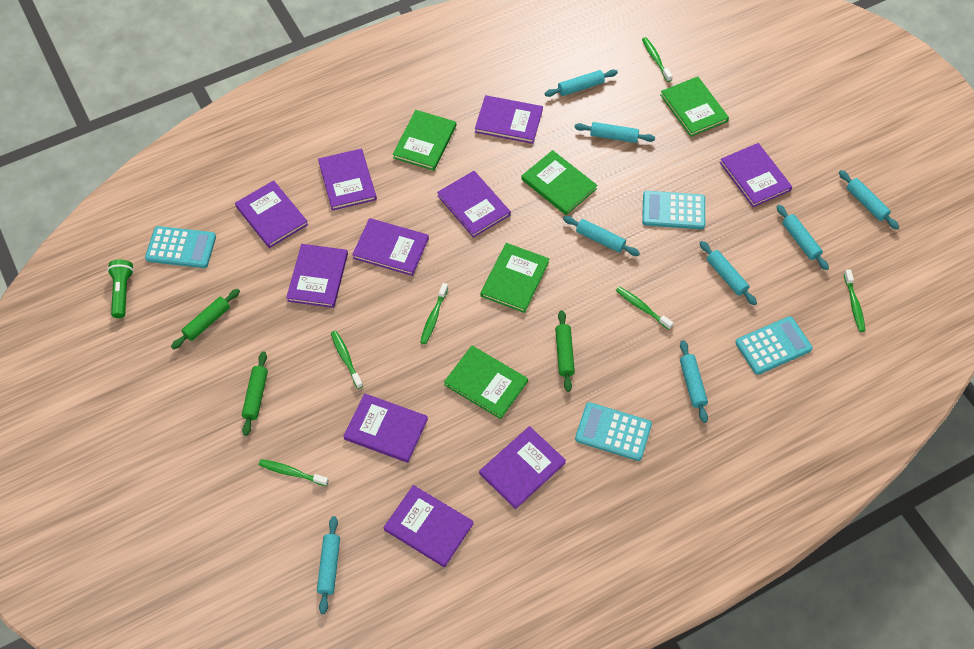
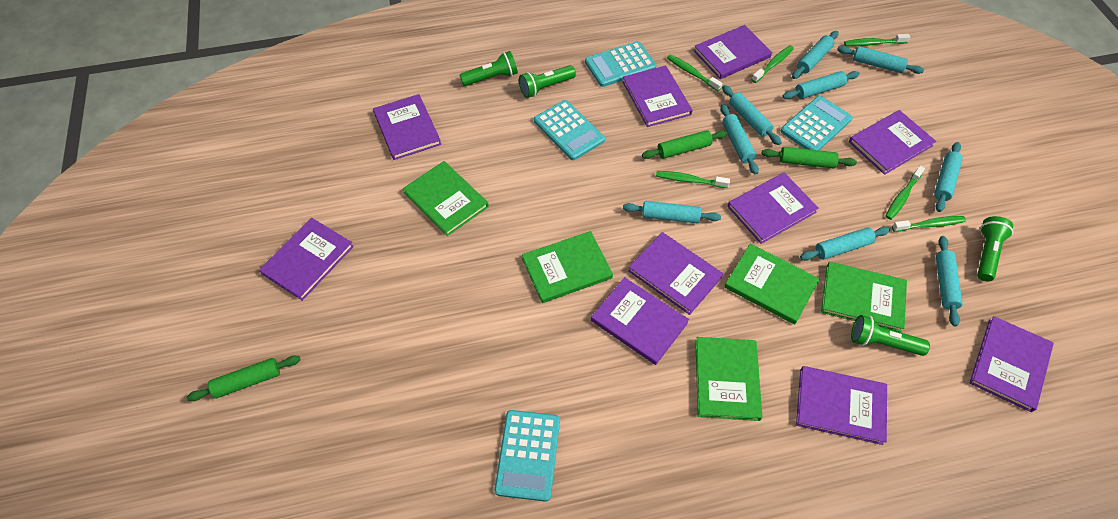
green flashlight: 1 -> 4
turquoise rolling pin: 8 -> 9

